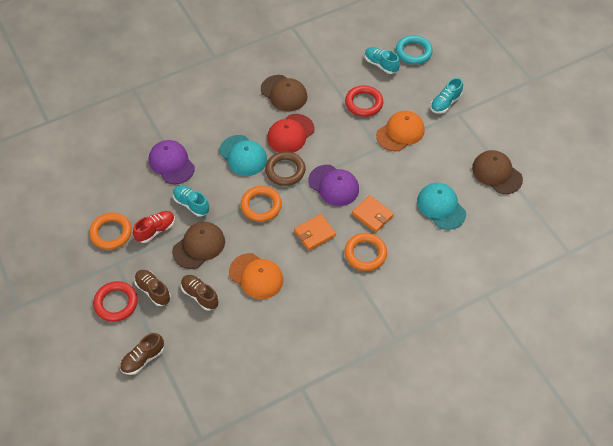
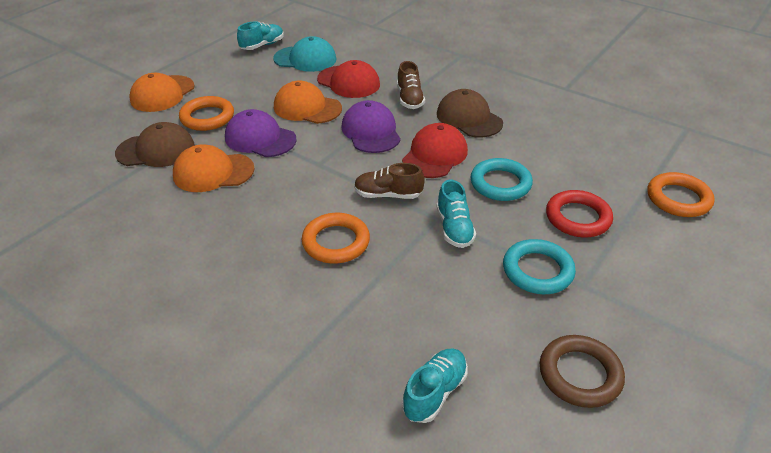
brown cap: 3 -> 2
brown shoe: 3 -> 2
orange cap: 2 -> 3
orange wallet: 2 -> 0
red cap: 1 -> 2
red ring: 2 -> 1
red shoe: 1 -> 0
turquoise cap: 2 -> 1
turquoise ring: 1 -> 2

